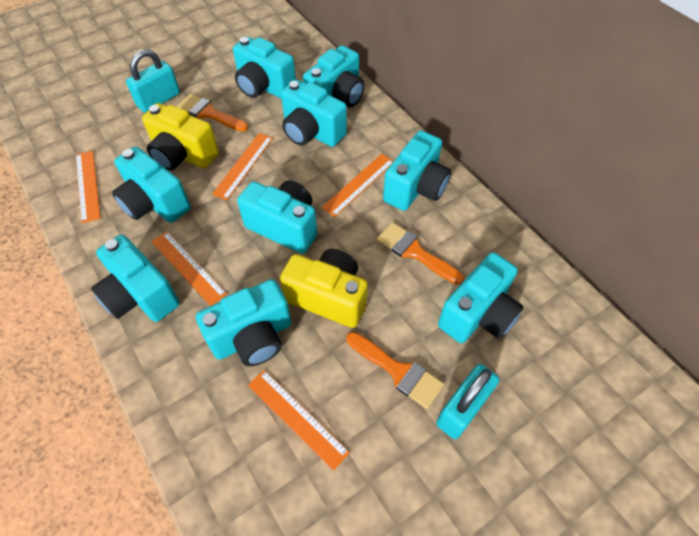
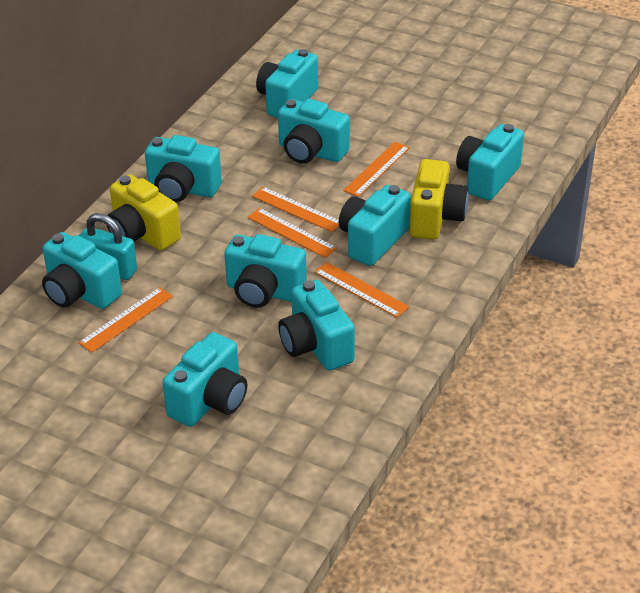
orange brush: 3 -> 0
turquoise padlock: 2 -> 1

